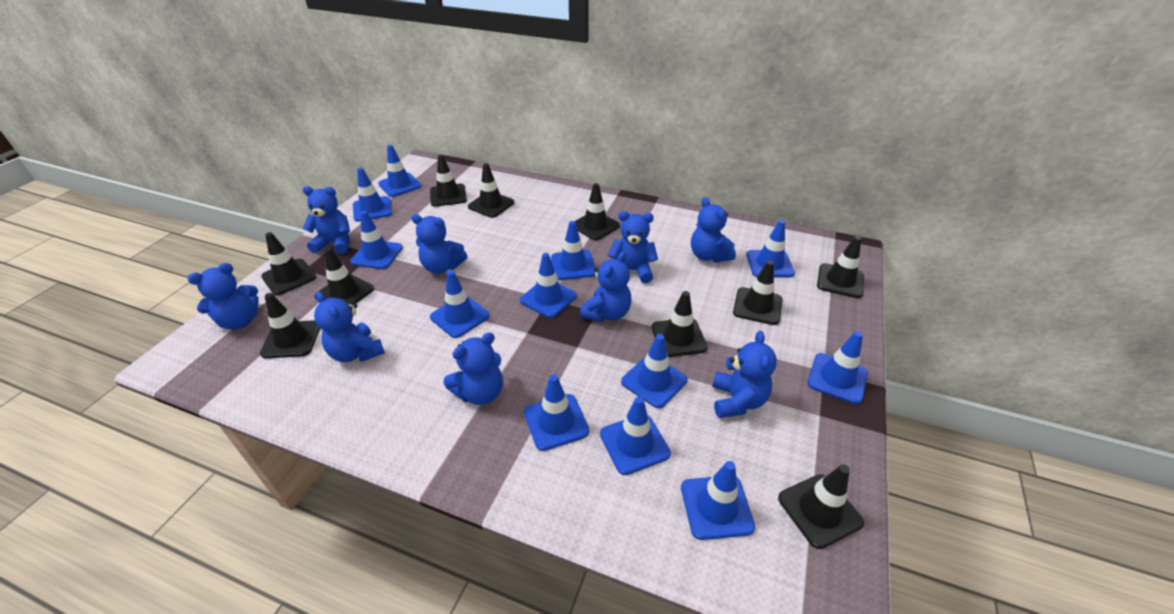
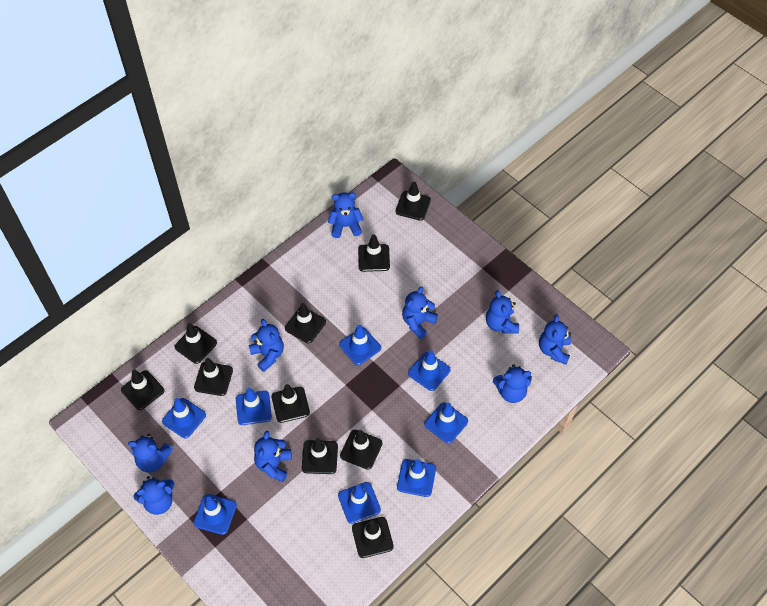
blue traffic cone: 12 -> 8

